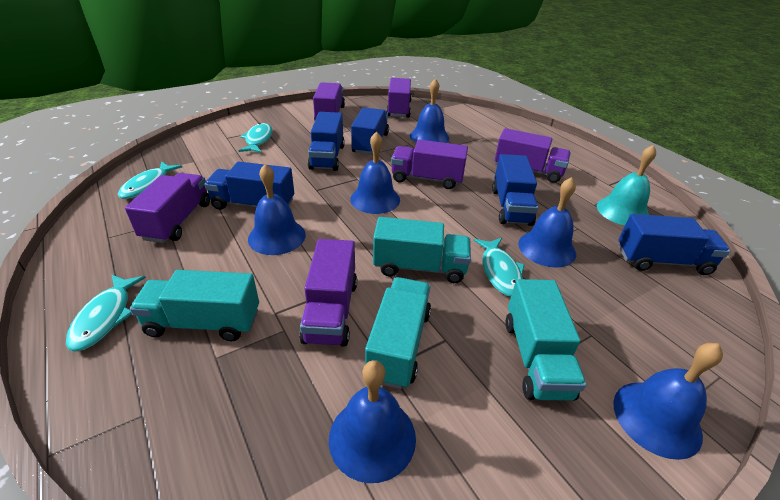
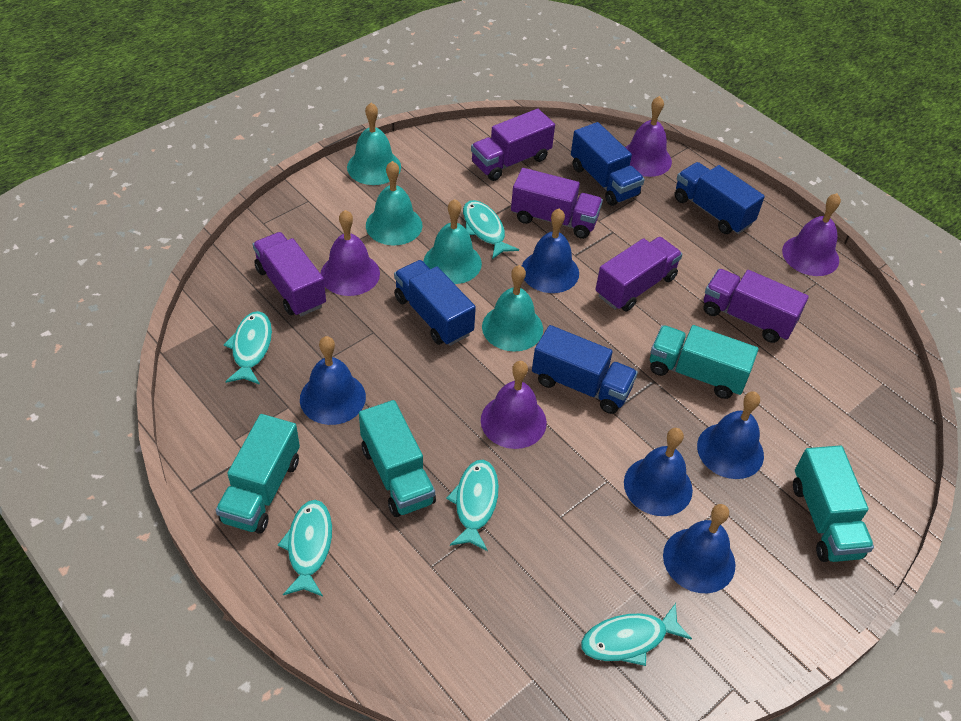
blue bell: 6 -> 5
blue truck: 5 -> 4
purple bell: 0 -> 4
purple truck: 6 -> 5
turquoise bell: 1 -> 4
turquoise fish: 4 -> 5

